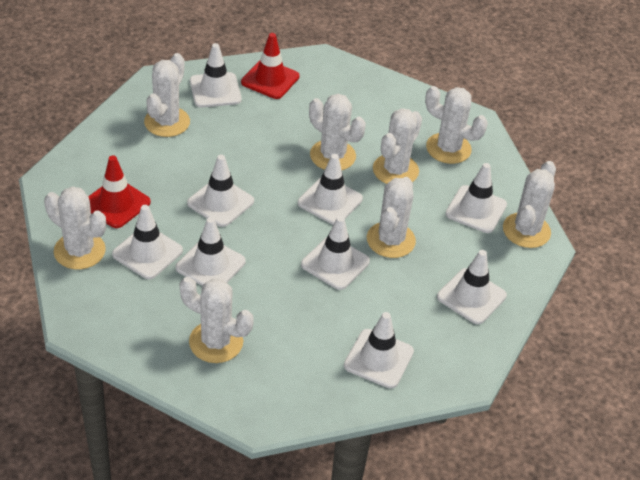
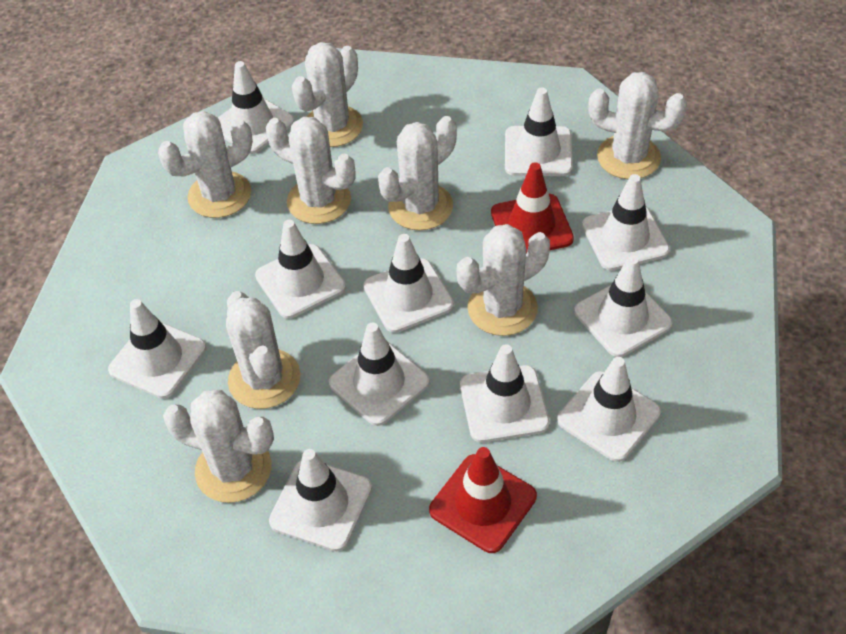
white traffic cone: 9 -> 11

